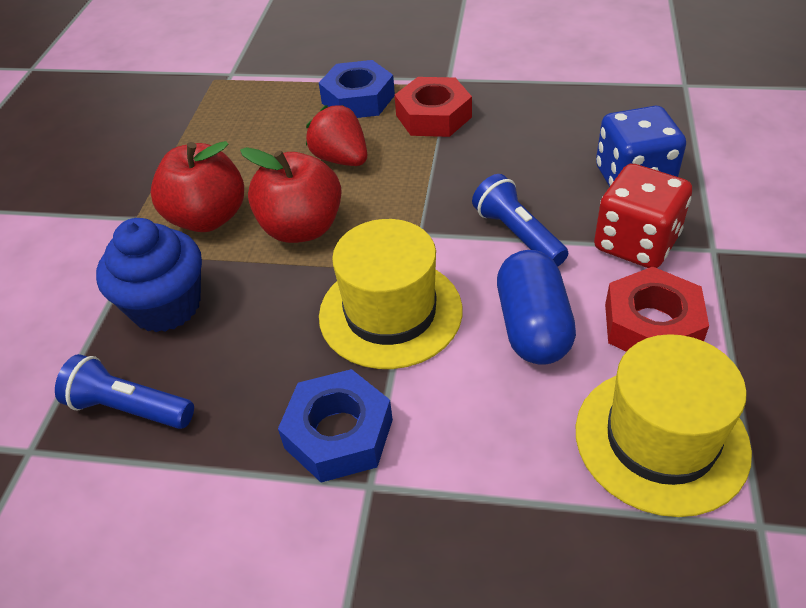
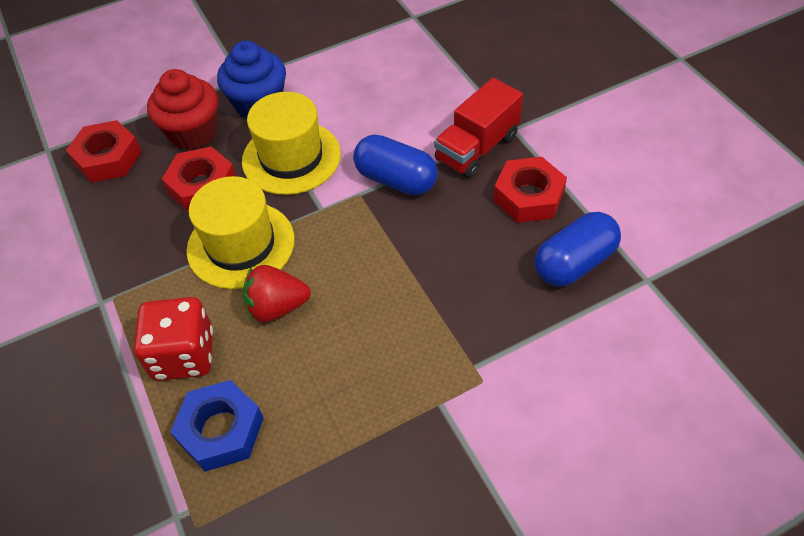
blue capsule: 1 -> 2
blue dice: 1 -> 0
blue flashlight: 2 -> 0
blue nut: 2 -> 1
red apple: 2 -> 0
red cupcake: 0 -> 1
red nut: 2 -> 3
red truck: 0 -> 1

